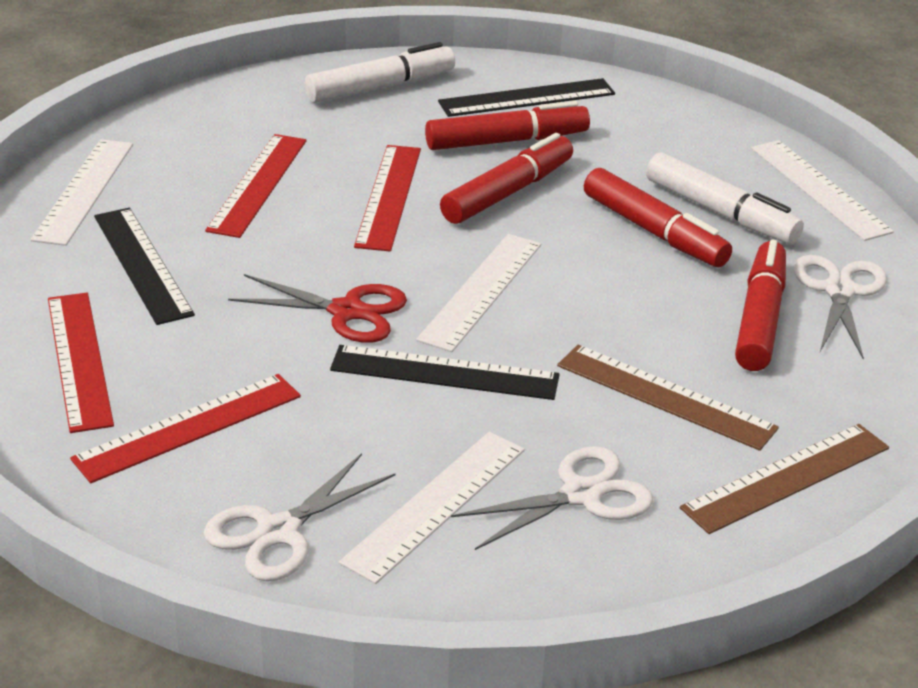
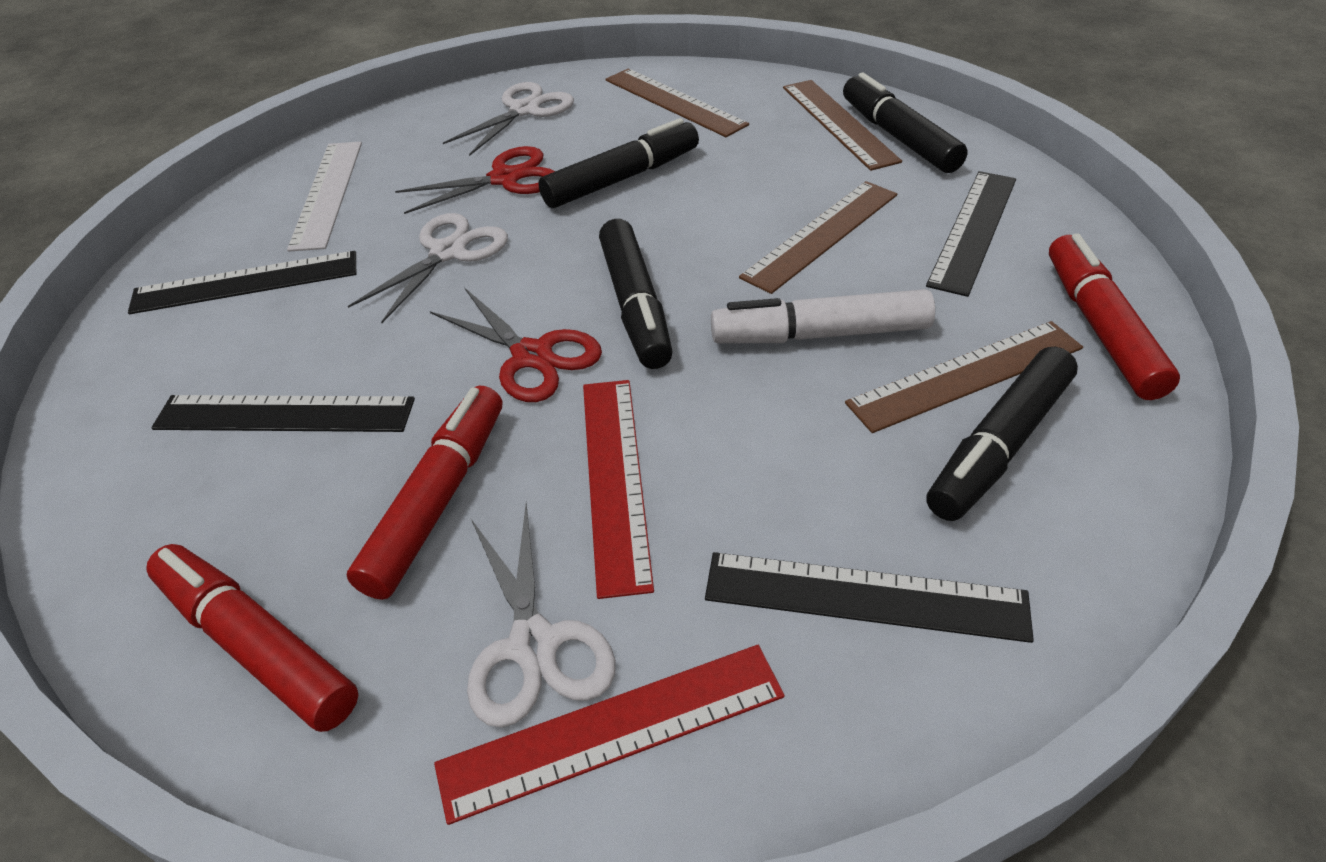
black marker: 0 -> 4
black ruler: 3 -> 4
brown ruler: 2 -> 4
red marker: 4 -> 3
red ruler: 4 -> 2
red scissors: 1 -> 2
white marker: 2 -> 1
white ruler: 4 -> 1

